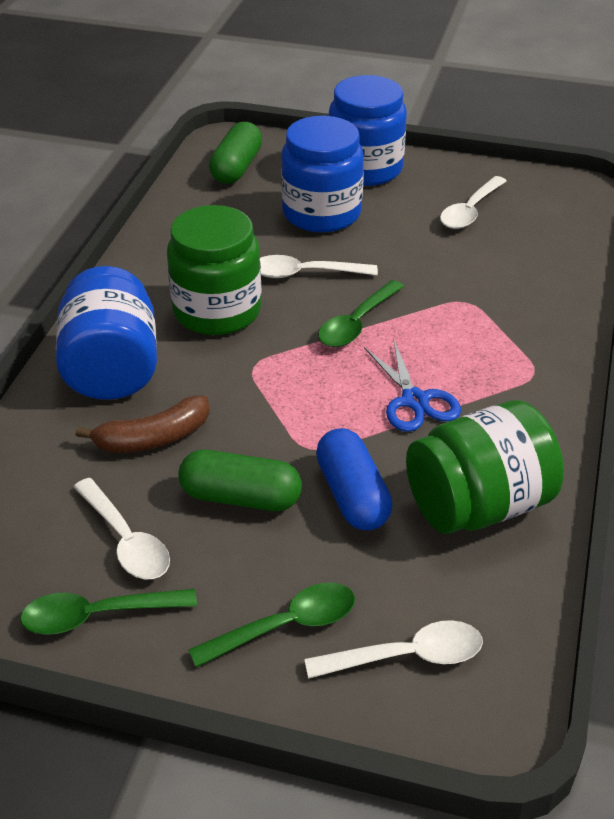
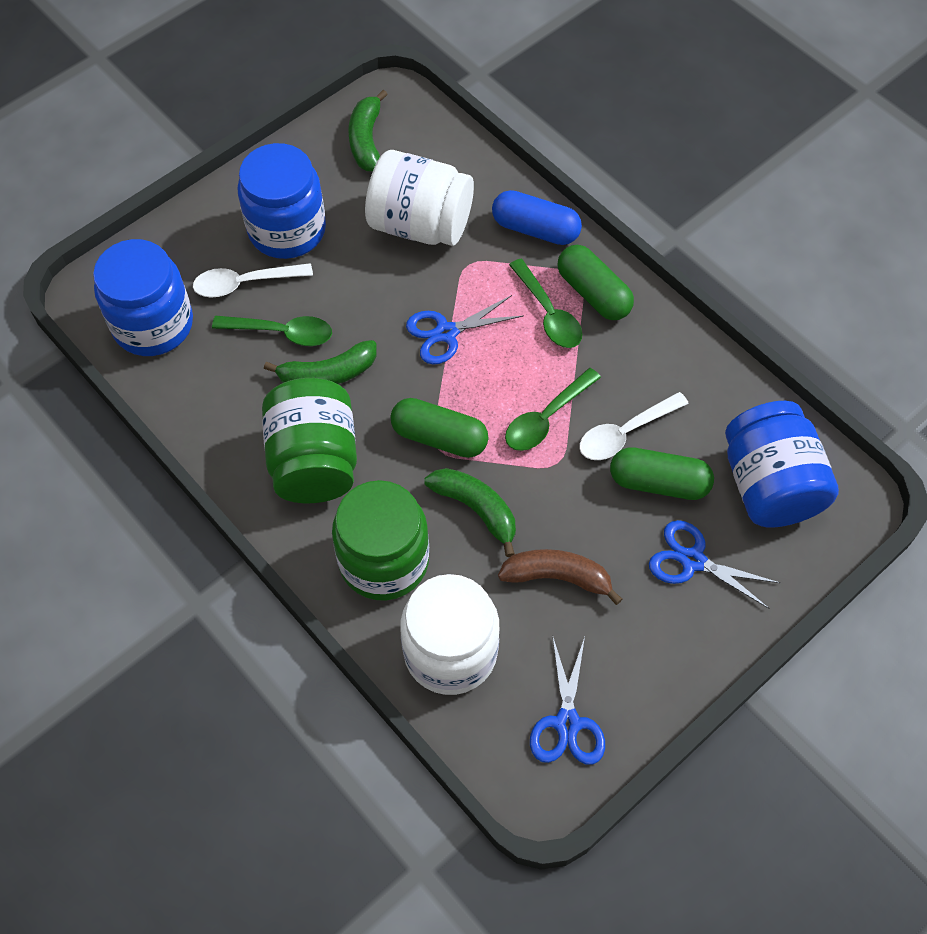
blue scissors: 1 -> 3
green banana: 0 -> 3
green capsule: 2 -> 3
white jar: 0 -> 2
white spoon: 4 -> 2

